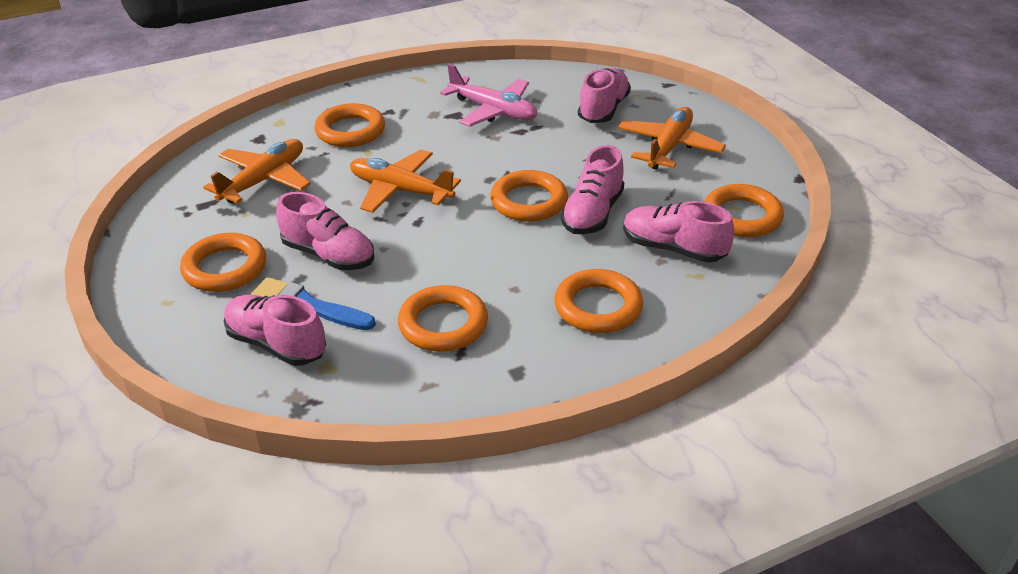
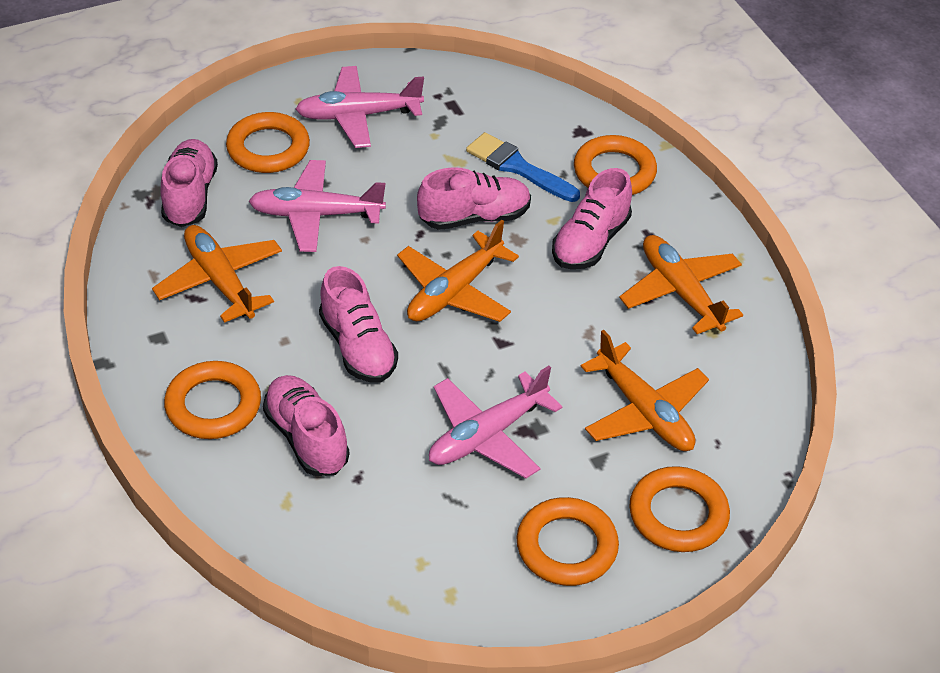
orange plane: 3 -> 4
orange ring: 6 -> 5
pink plane: 1 -> 3

